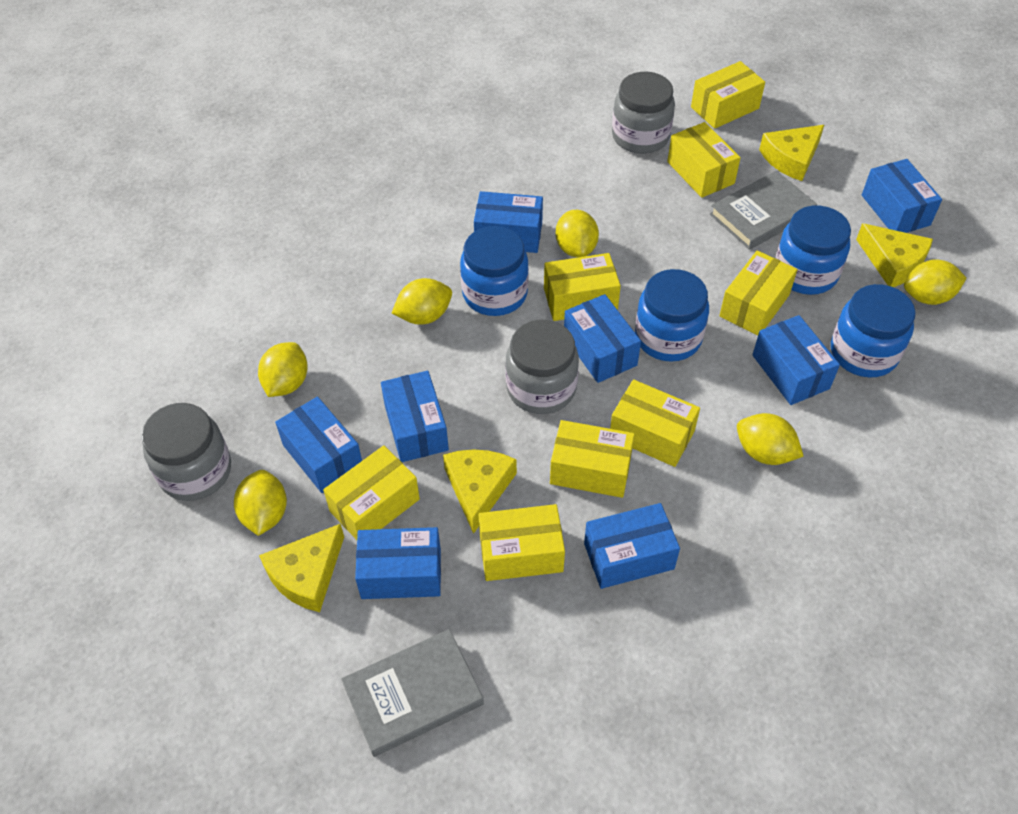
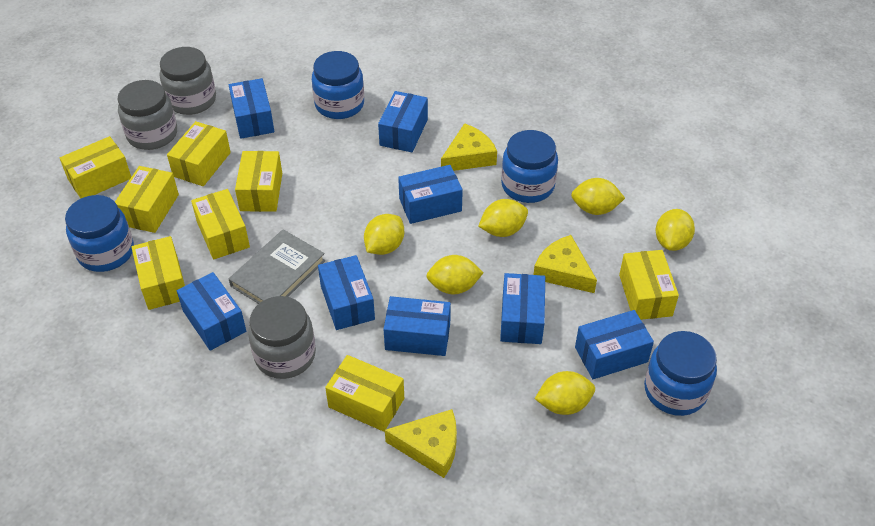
grey book: 2 -> 1
yellow cheese: 4 -> 3

